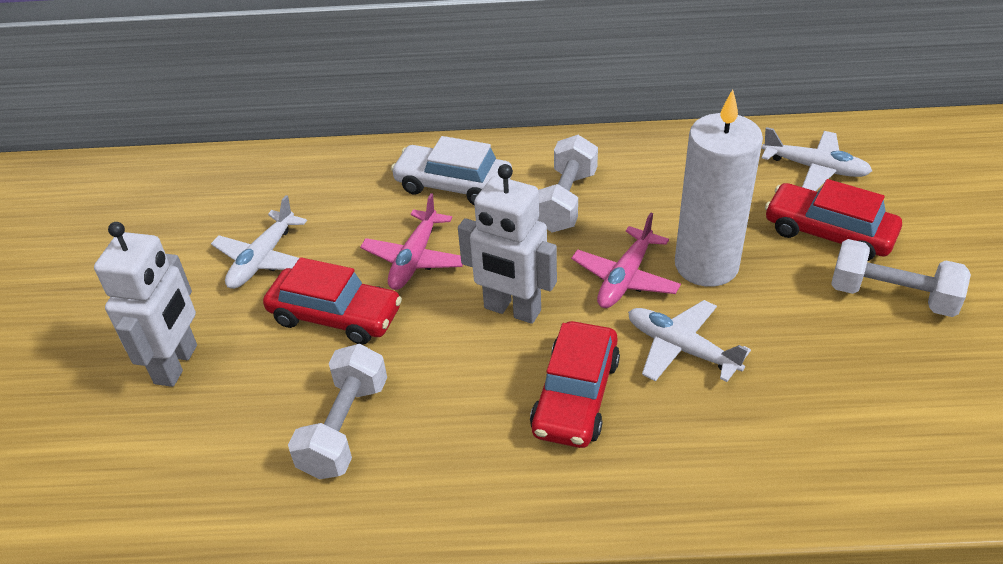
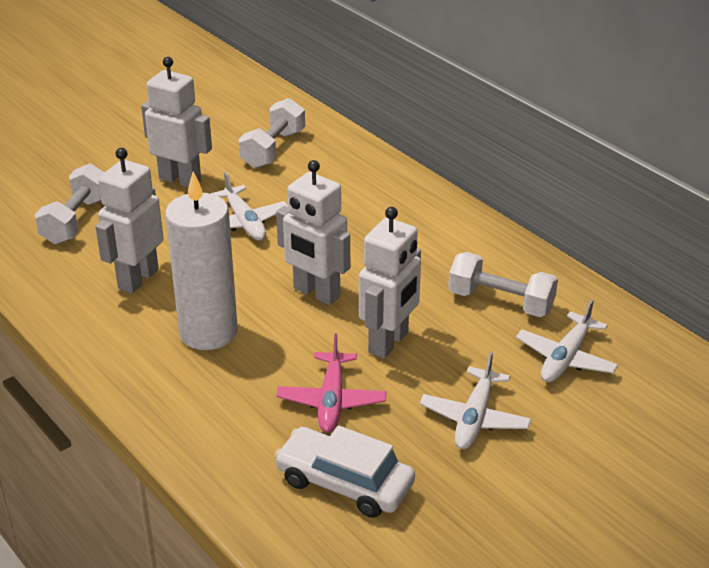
pink plane: 2 -> 1
red car: 3 -> 0
white robot: 2 -> 4

